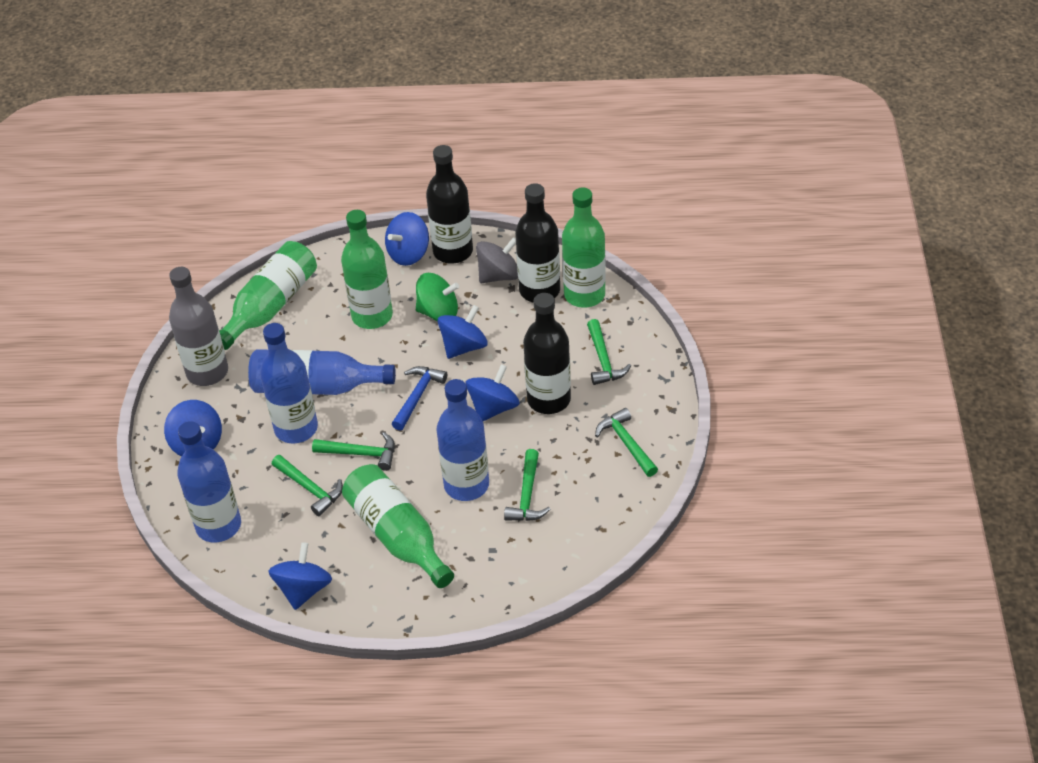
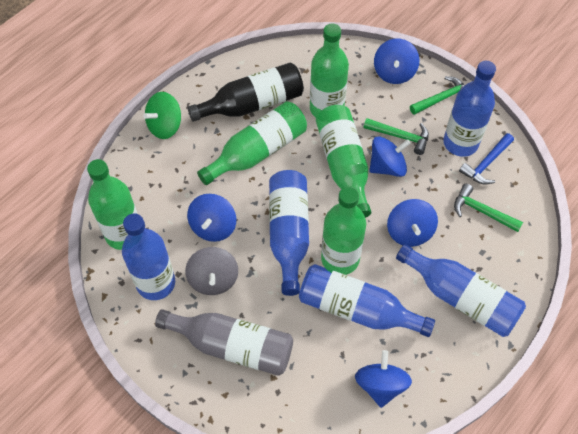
black bottle: 3 -> 1
blue bottle: 4 -> 5
green bottle: 4 -> 5
green hammer: 5 -> 3

